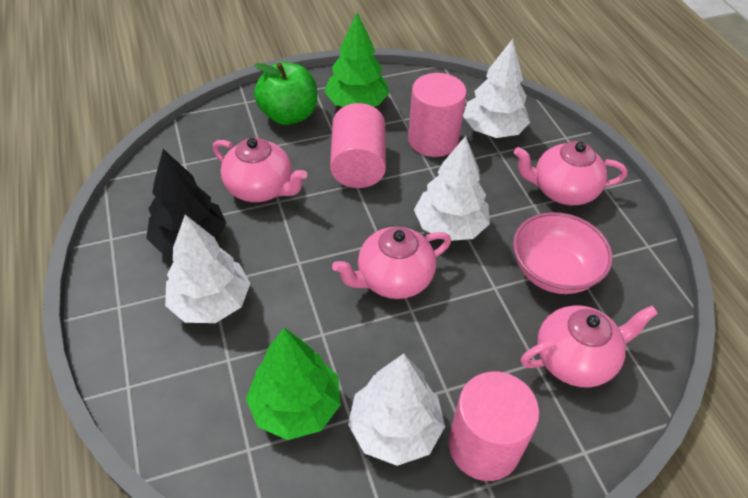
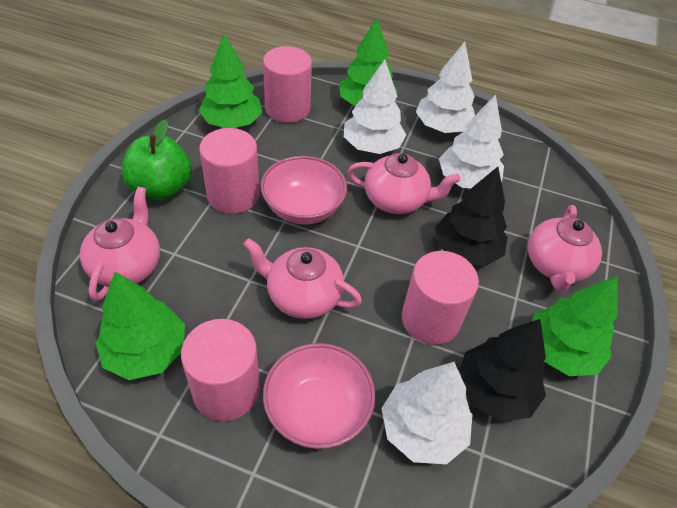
black tree: 1 -> 2
green tree: 2 -> 4
pink bowl: 1 -> 2
pink cylinder: 3 -> 4

